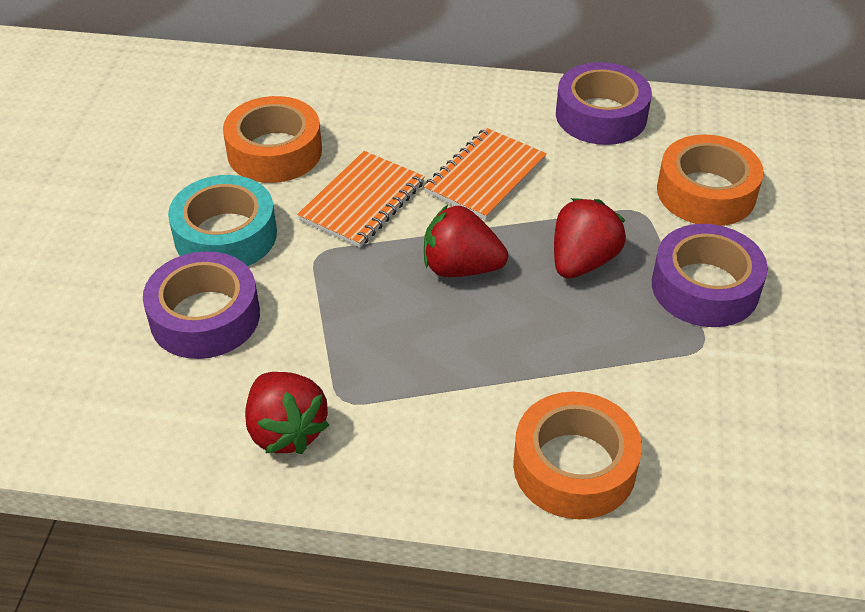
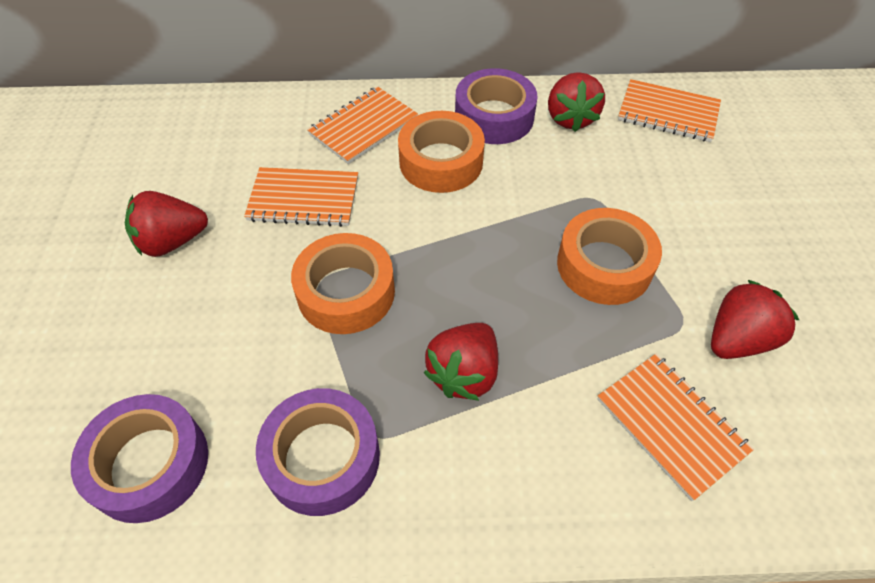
orange notebook: 2 -> 4
red strawberry: 3 -> 4
turquoise tape: 1 -> 0

